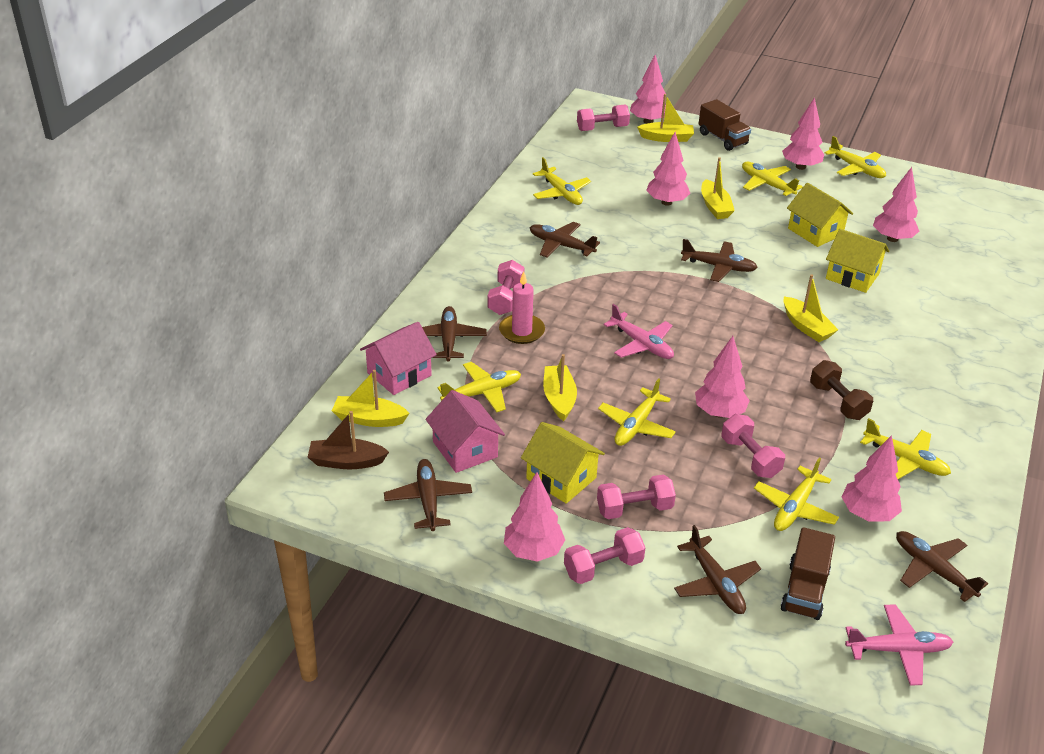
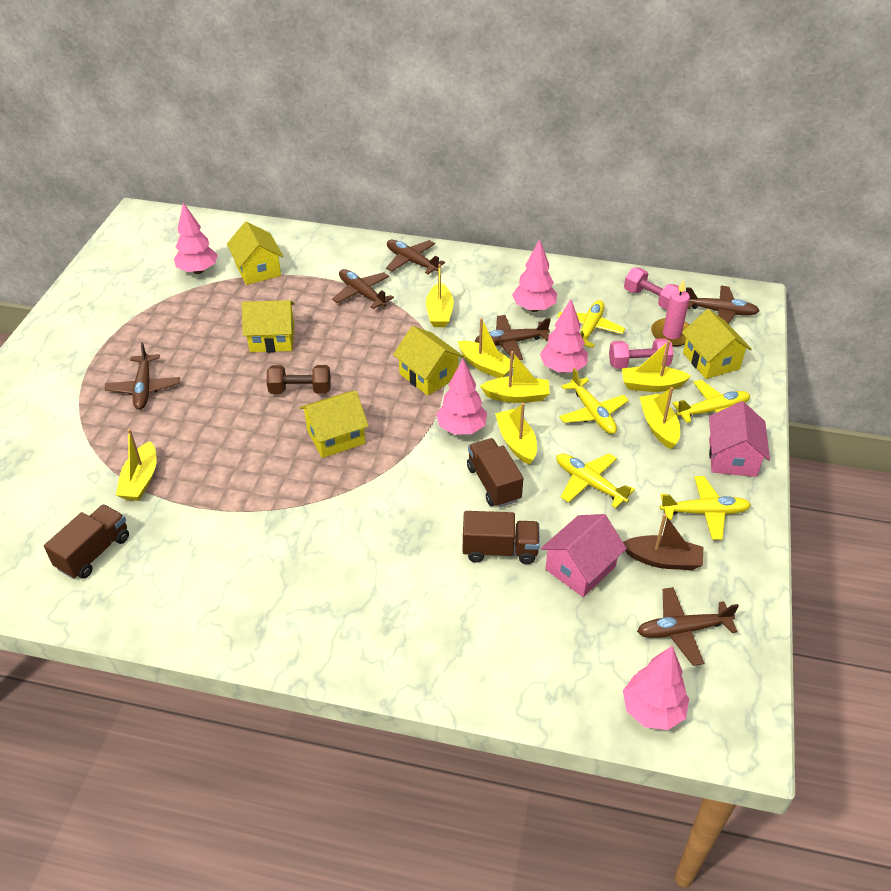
brown truck: 2 -> 3
pink dumbbell: 5 -> 2
pink plane: 2 -> 0
pink tree: 7 -> 5
yellow boat: 5 -> 7
yellow house: 3 -> 5
yellow plane: 7 -> 5

